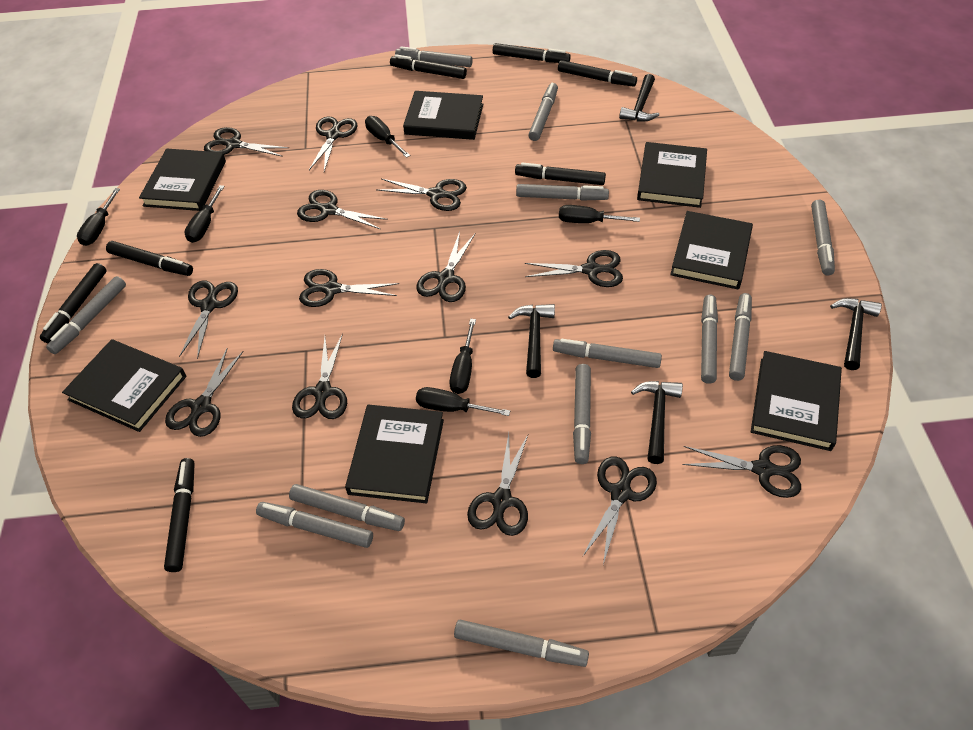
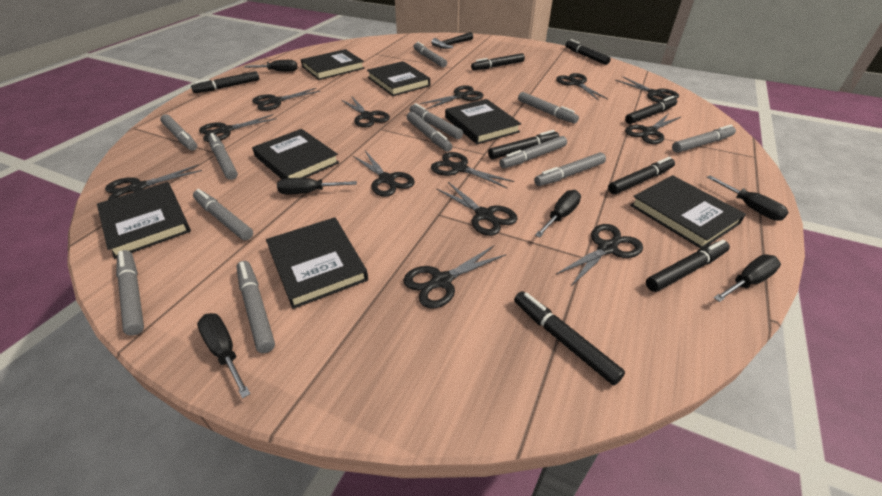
black hammer: 4 -> 1
black marker: 7 -> 8

